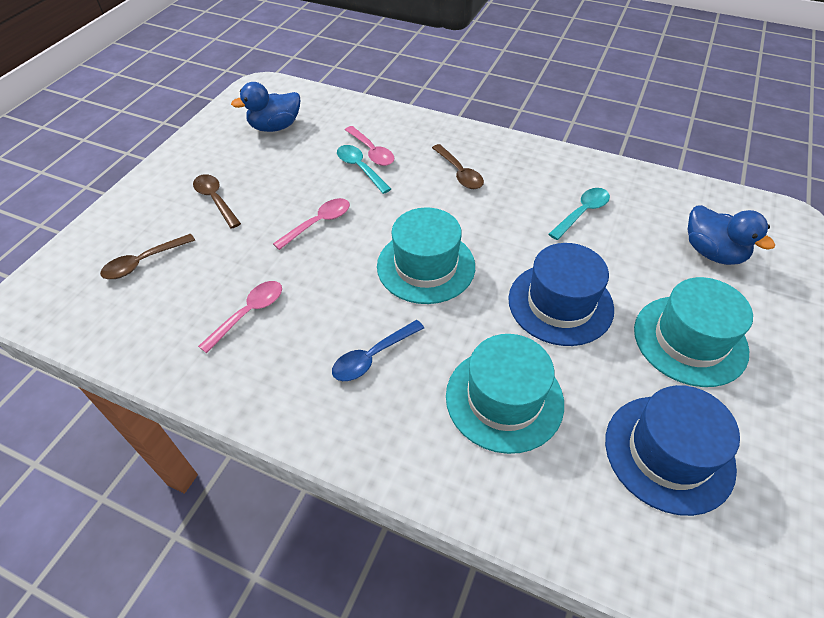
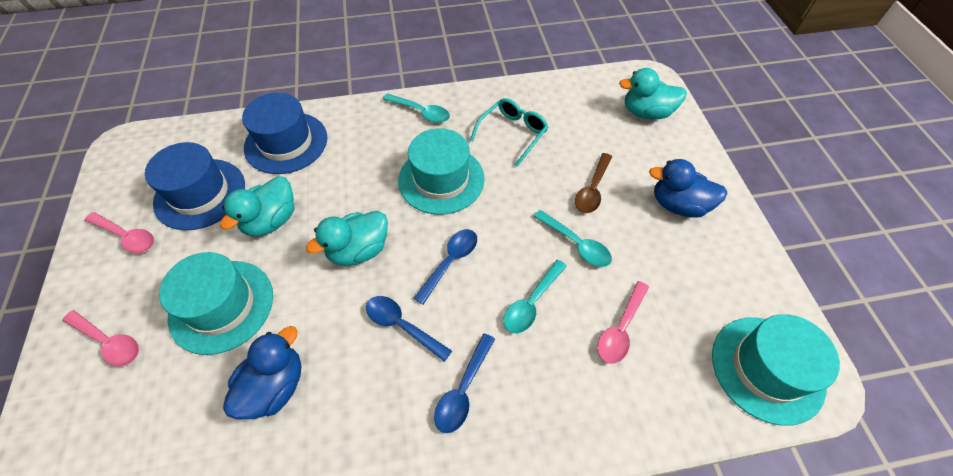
blue spoon: 1 -> 3
brown spoon: 3 -> 1
turquoise duck: 0 -> 3
turquoise glasses: 0 -> 1
turquoise spoon: 2 -> 3

